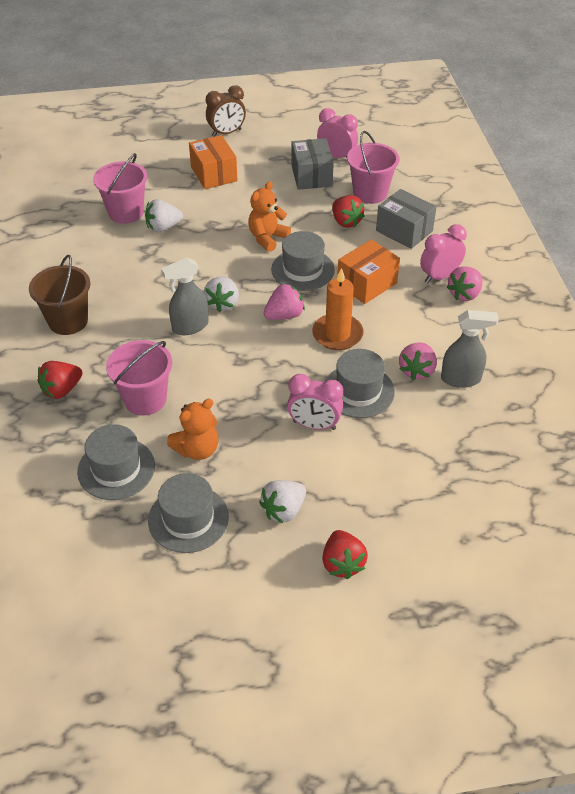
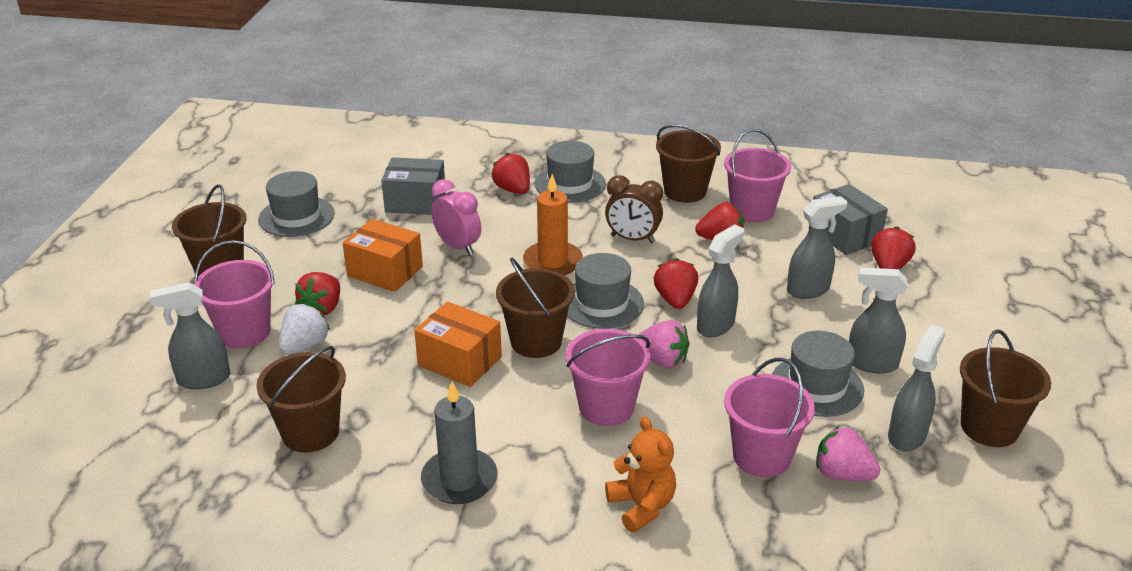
brown bucket: 1 -> 5
grey candle: 0 -> 1
grey spray bottle: 2 -> 5
orange teddy bear: 2 -> 1
pink bucket: 3 -> 4
pink clock: 3 -> 1
pink strawberry: 3 -> 2
red strawberry: 3 -> 5
white strawberry: 3 -> 1

